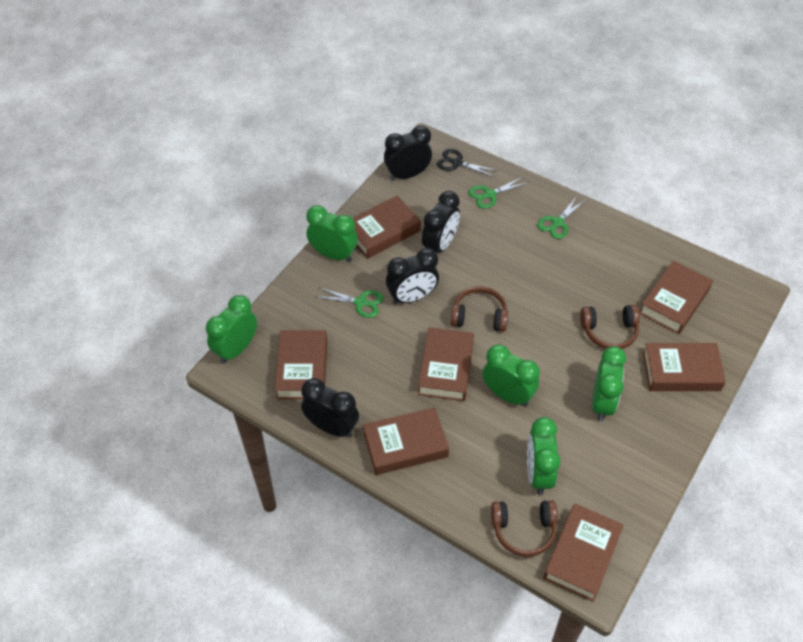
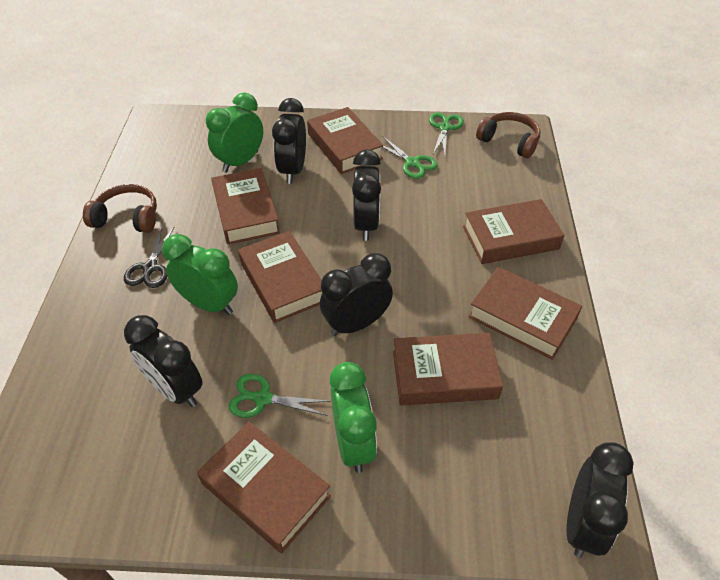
black clock: 4 -> 5
brown headphones: 3 -> 2
green clock: 5 -> 3

